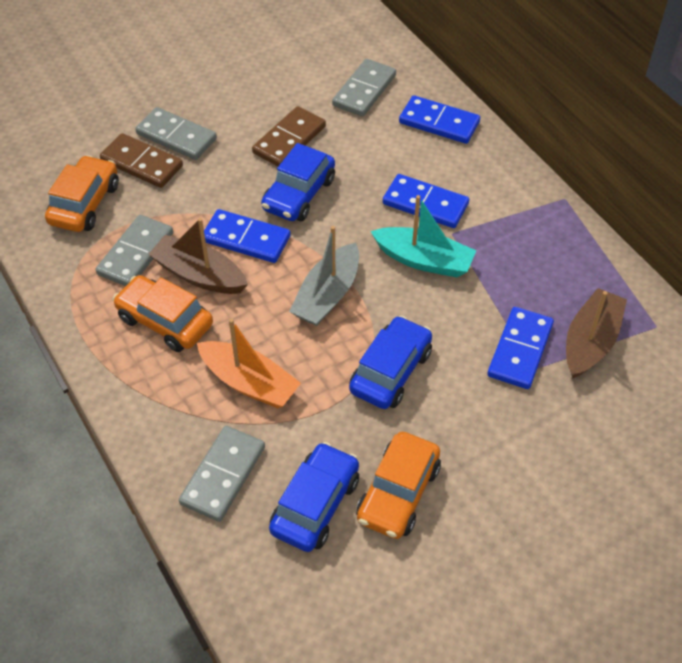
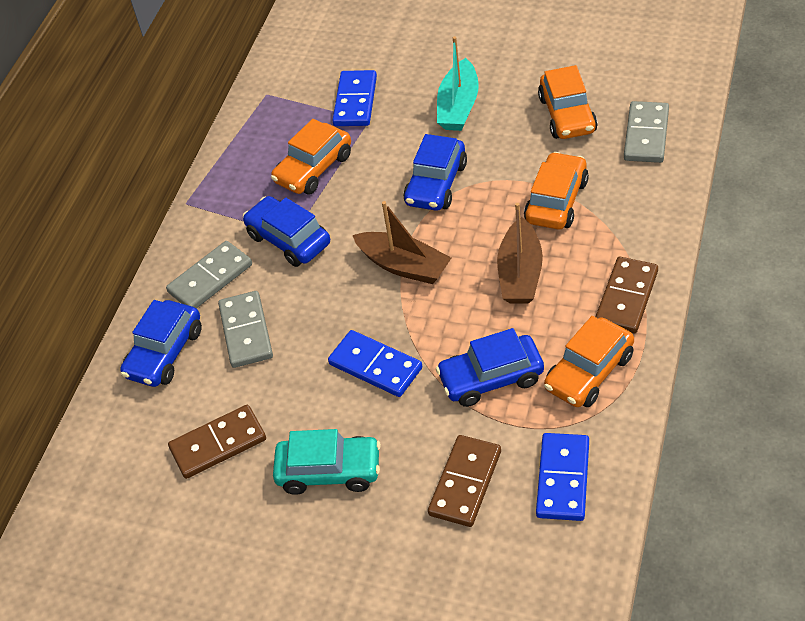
blue car: 3 -> 4
blue domino: 4 -> 3
brown domino: 2 -> 3
grey boat: 1 -> 0
grey domino: 4 -> 3
orange boat: 1 -> 0
orange car: 3 -> 4
turquoise car: 0 -> 1

